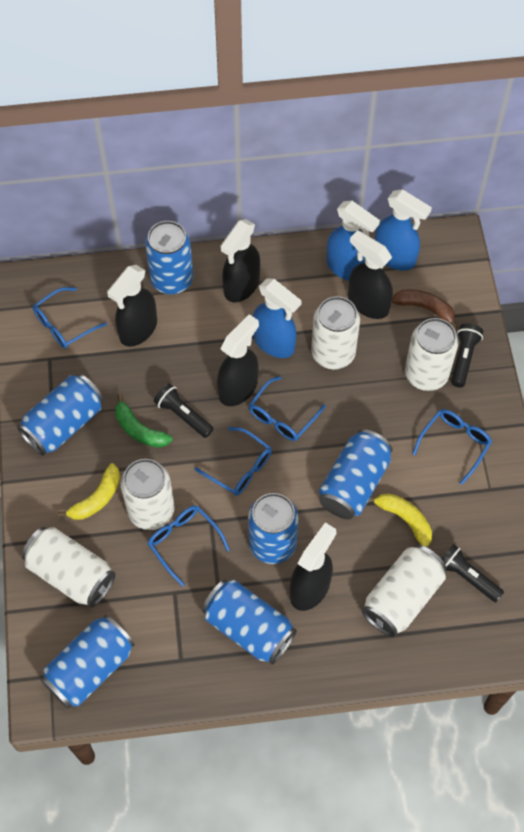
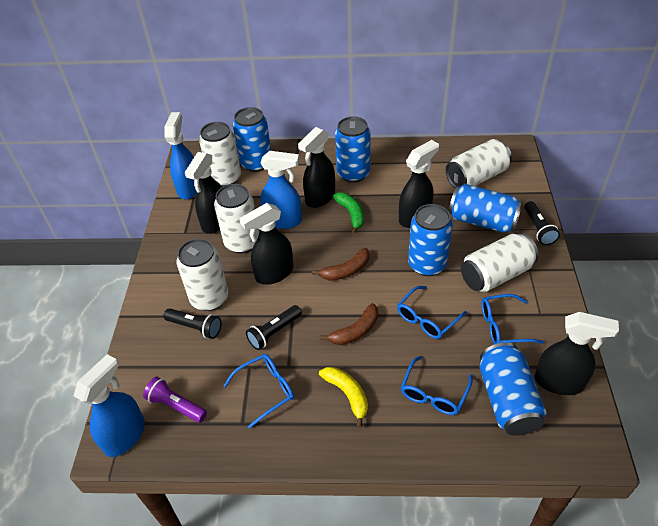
blue can: 6 -> 5
blue glasses: 5 -> 4
brown banana: 1 -> 2
purple flashlight: 0 -> 1
yellow banana: 2 -> 1

